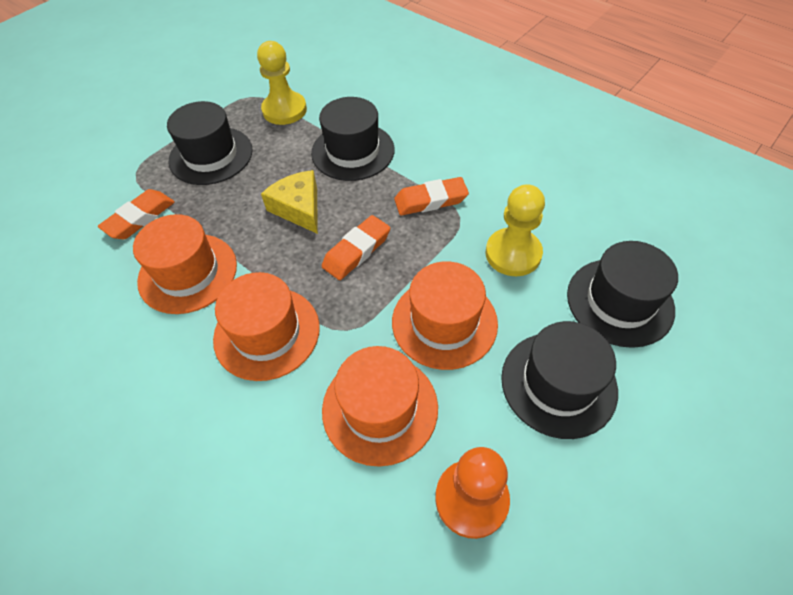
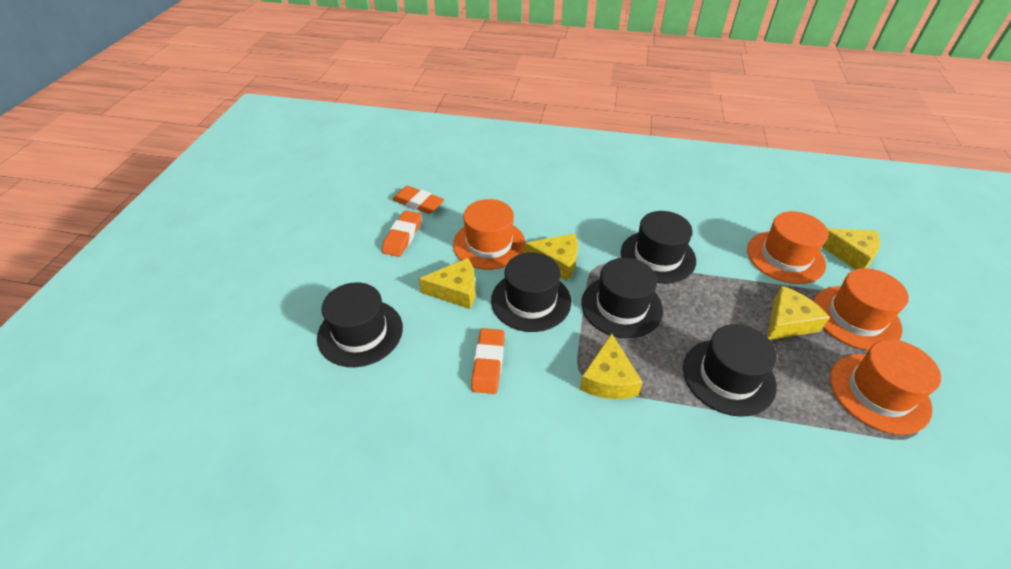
black hat: 4 -> 5
orange pawn: 1 -> 0
yellow cheese: 1 -> 5
yellow pawn: 2 -> 0

